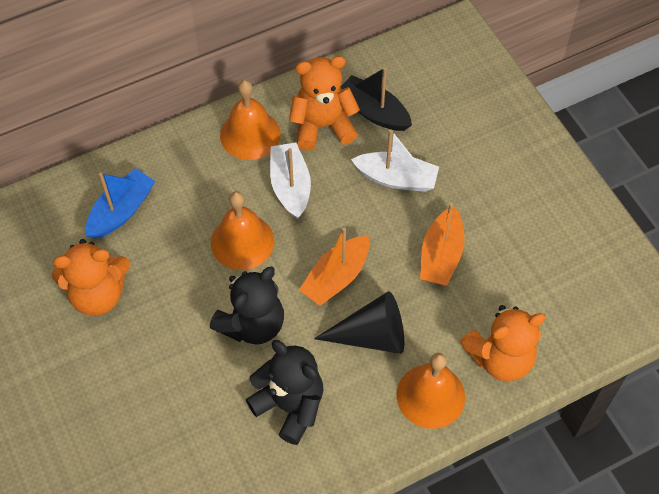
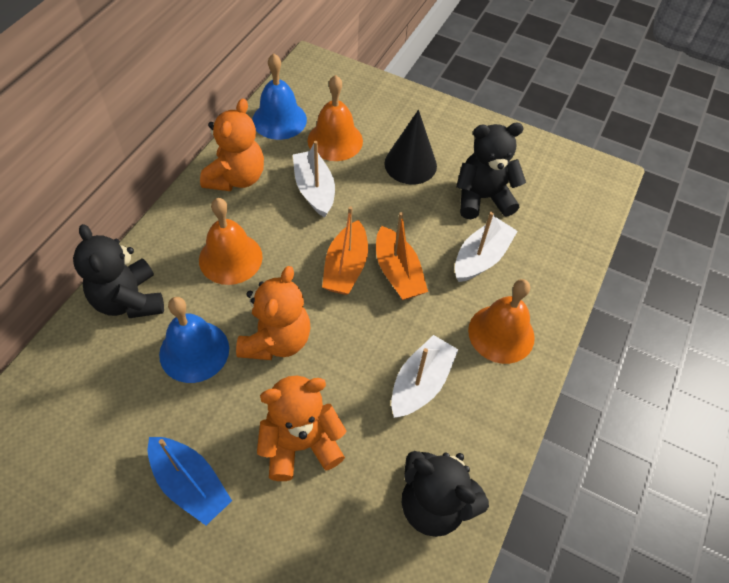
black boat: 1 -> 0
black teddy bear: 2 -> 3
blue bell: 0 -> 2
white boat: 2 -> 3

